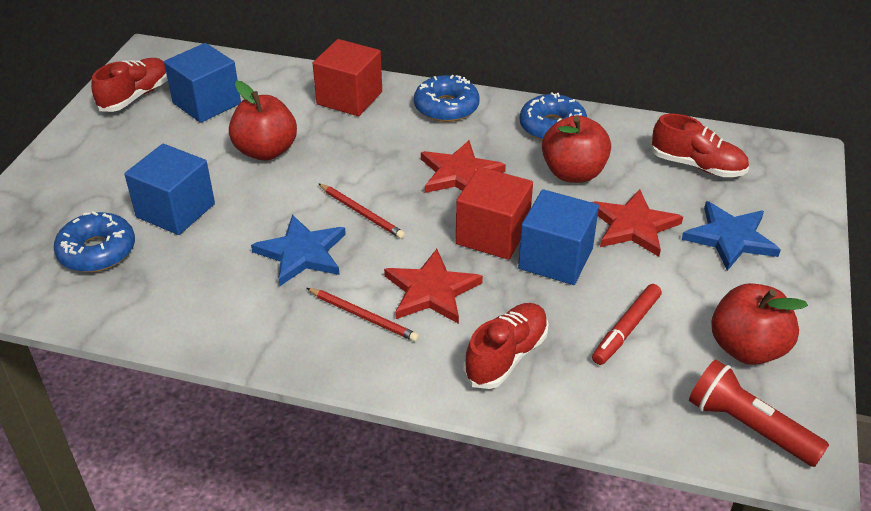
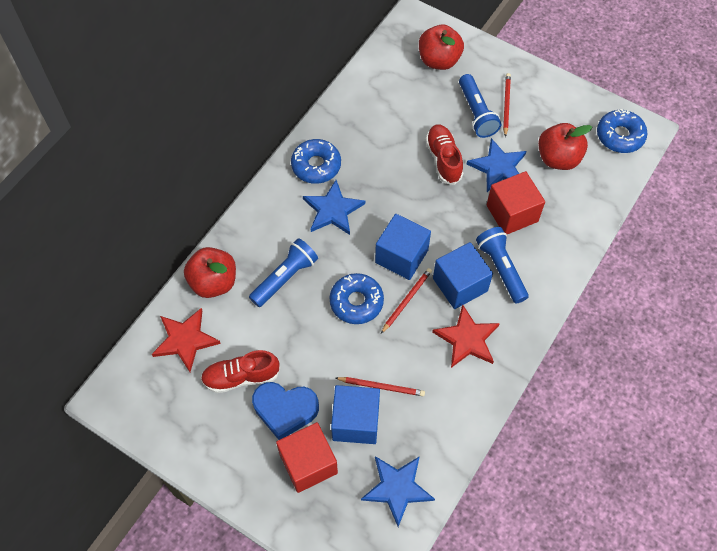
blue flashlight: 0 -> 3
blue heart: 0 -> 1
blue star: 2 -> 3
red flashlight: 1 -> 0
red marker: 1 -> 0
red pencil: 2 -> 3
red shoe: 3 -> 2
red star: 3 -> 2

